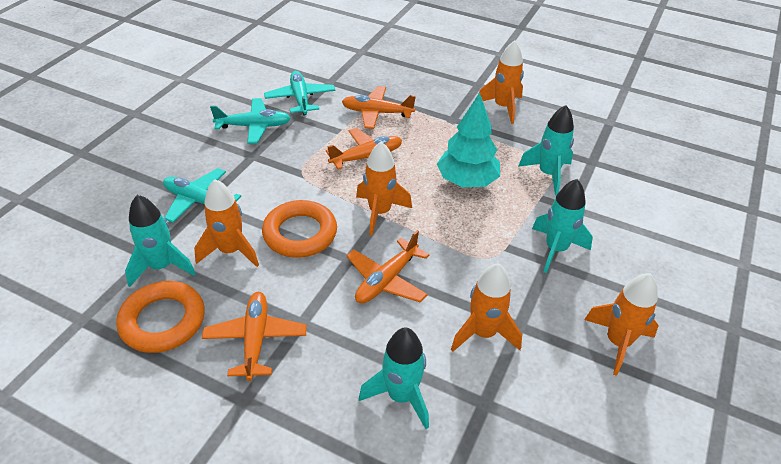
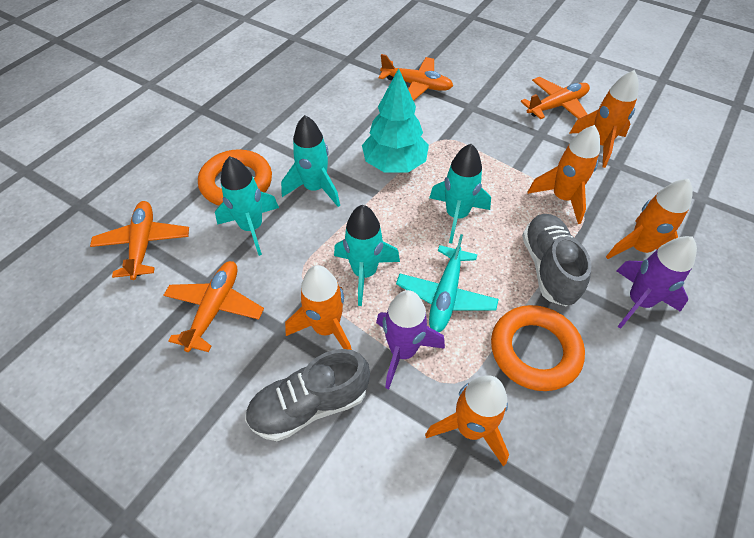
grey shoe: 0 -> 2
purple rocket: 0 -> 2
turquoise plane: 3 -> 1

